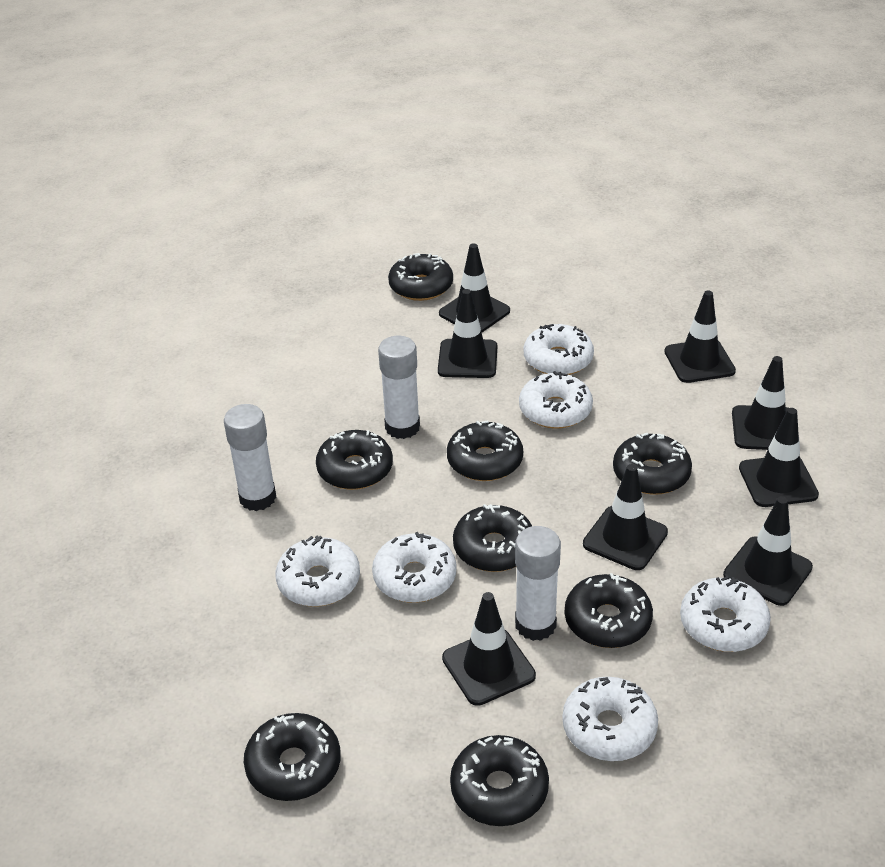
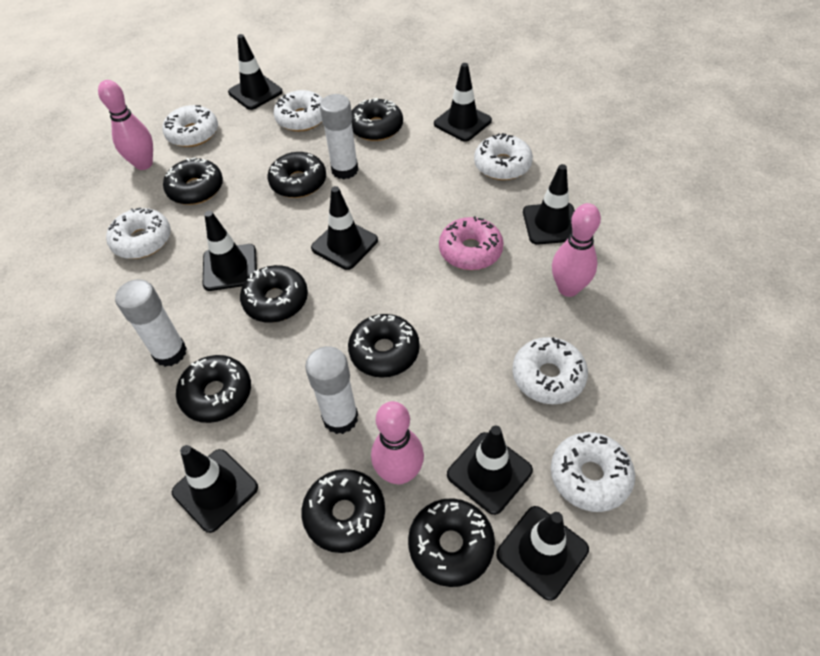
pink bowling pin: 0 -> 3
pink donut: 0 -> 1

